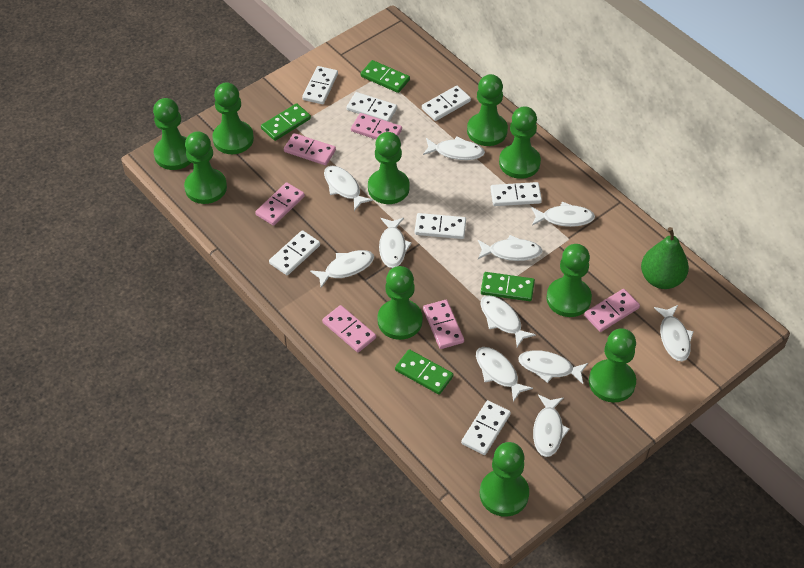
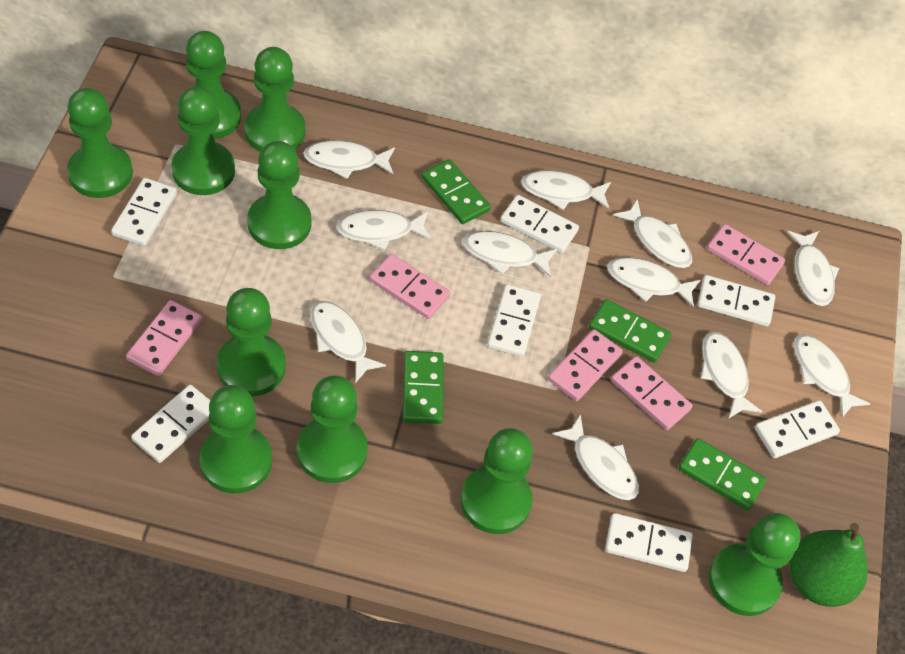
pink domino: 6 -> 5

